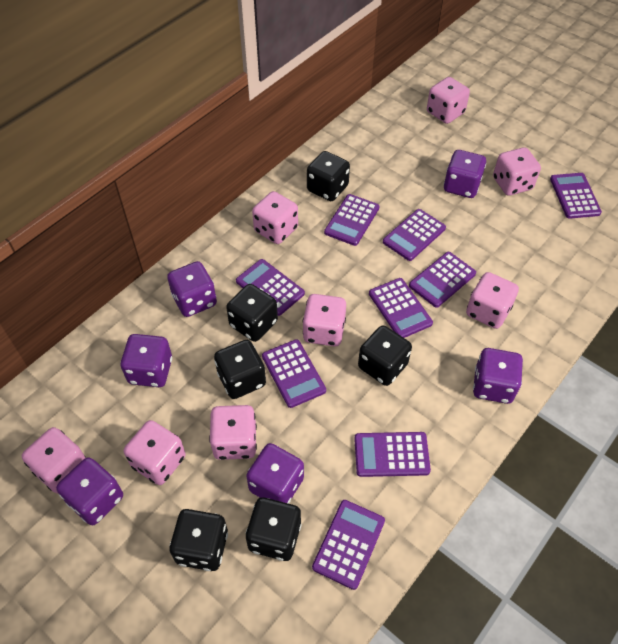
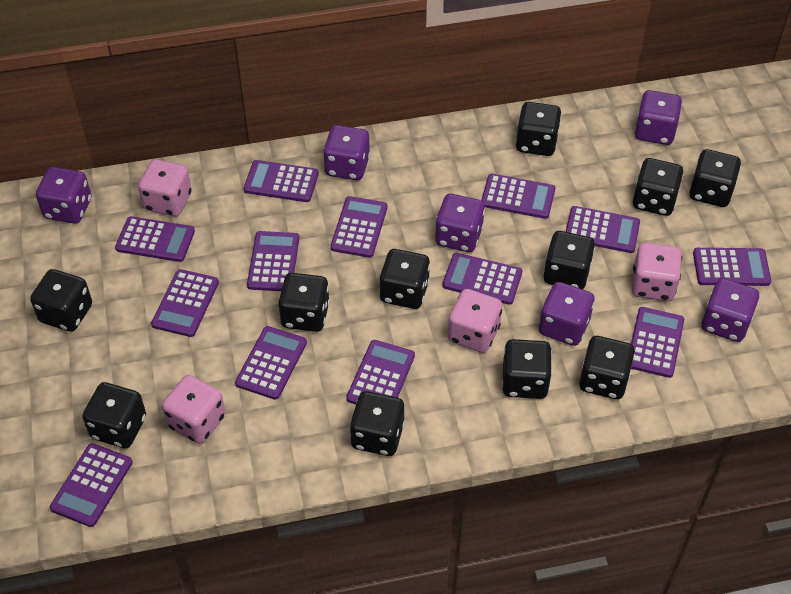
black dice: 6 -> 11
pink dice: 8 -> 4
purple calculator: 9 -> 13

